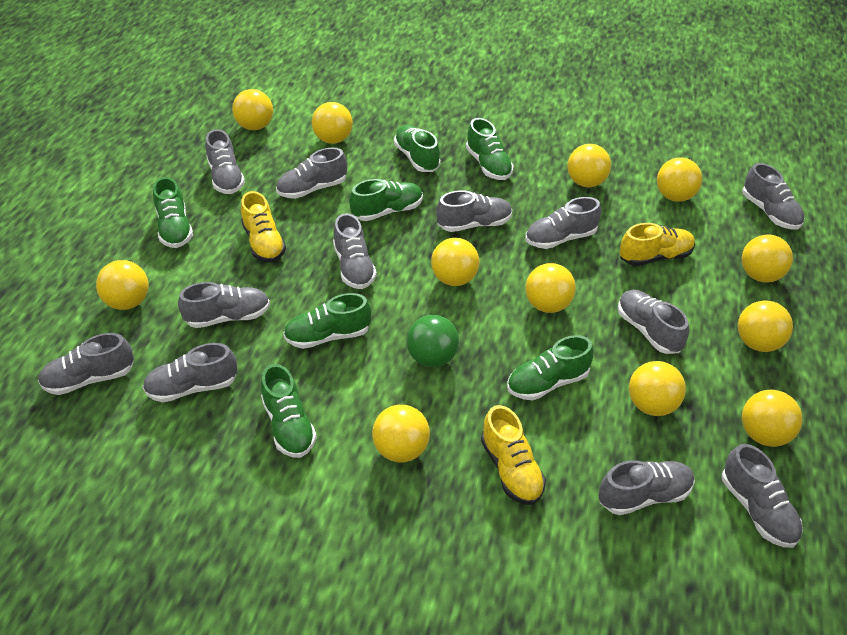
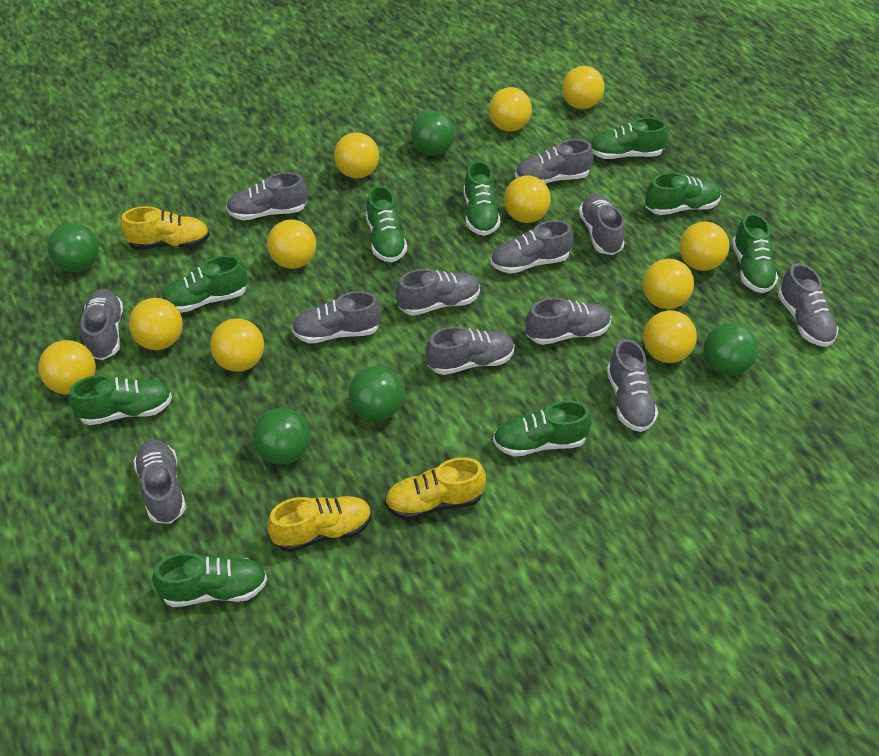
green ball: 1 -> 5
green shoe: 7 -> 9
yellow ball: 12 -> 11

